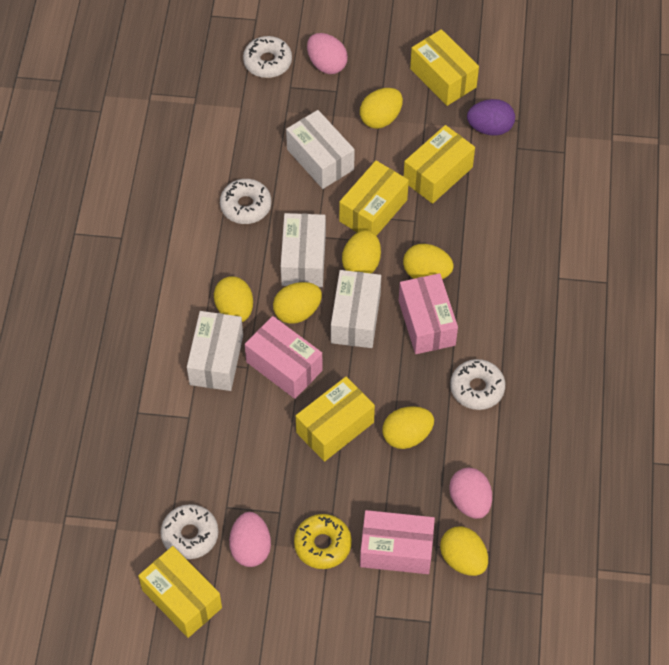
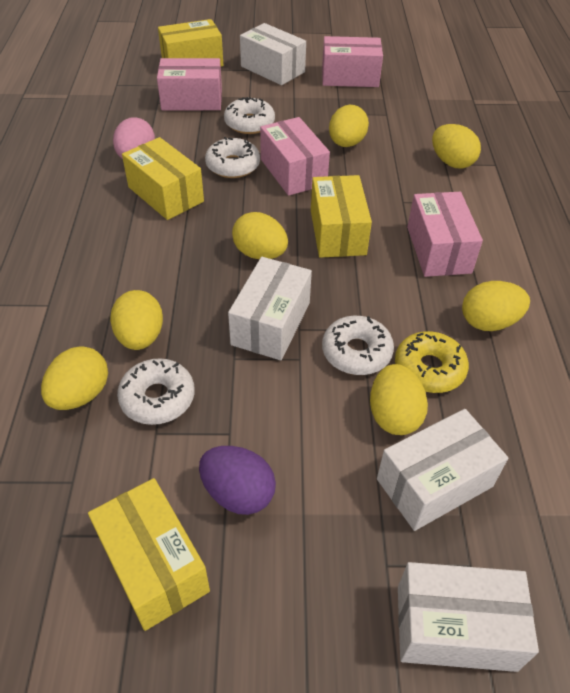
pink box: 3 -> 4
pink egg: 3 -> 1
yellow box: 5 -> 4

